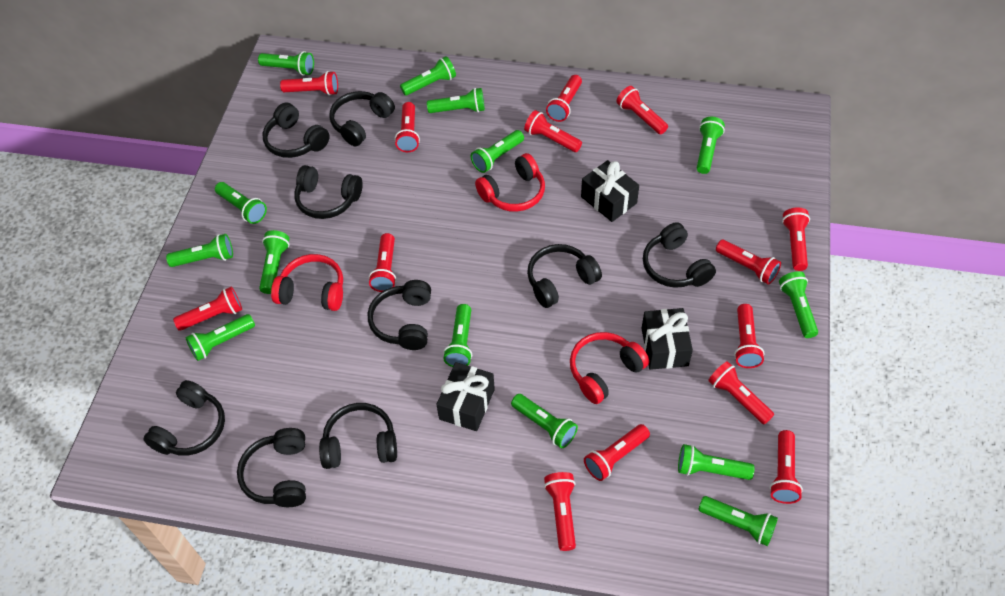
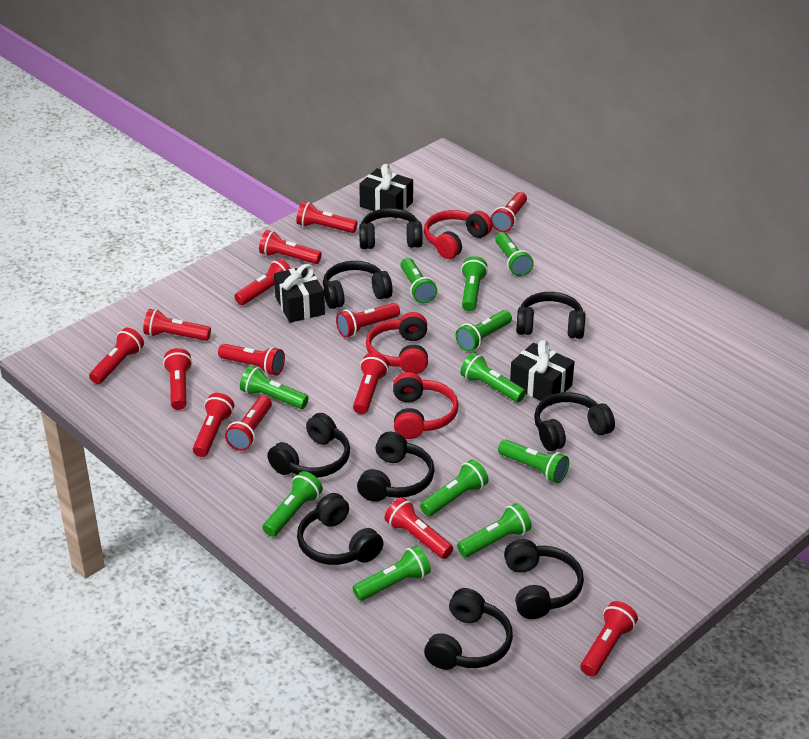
green flashlight: 14 -> 11

